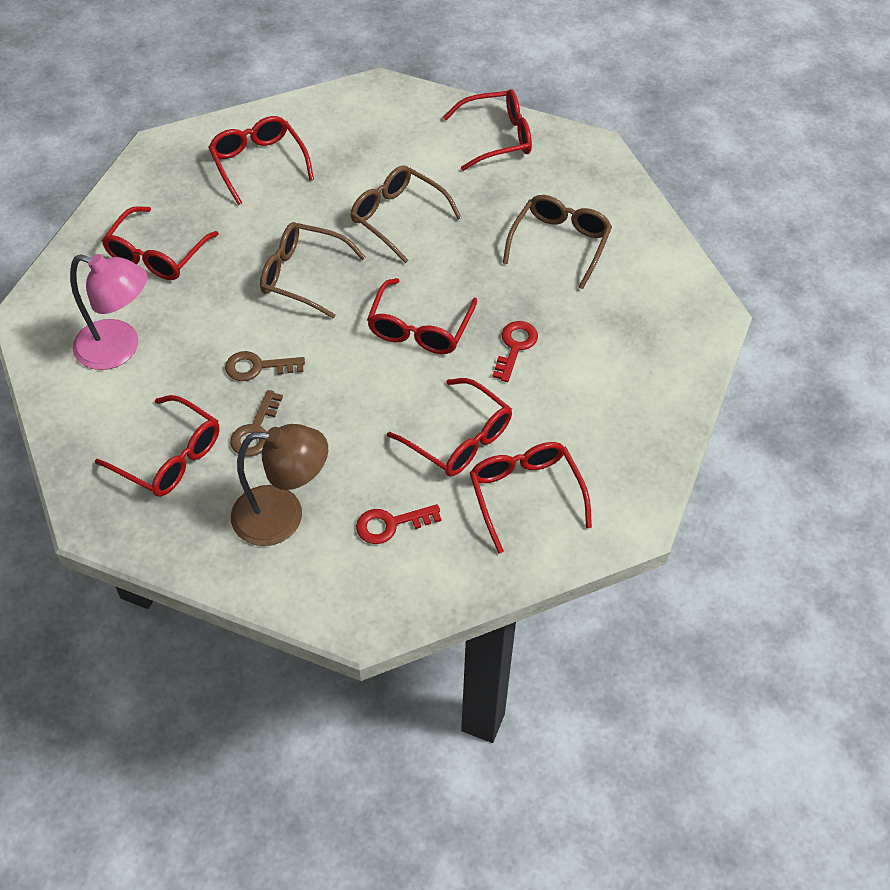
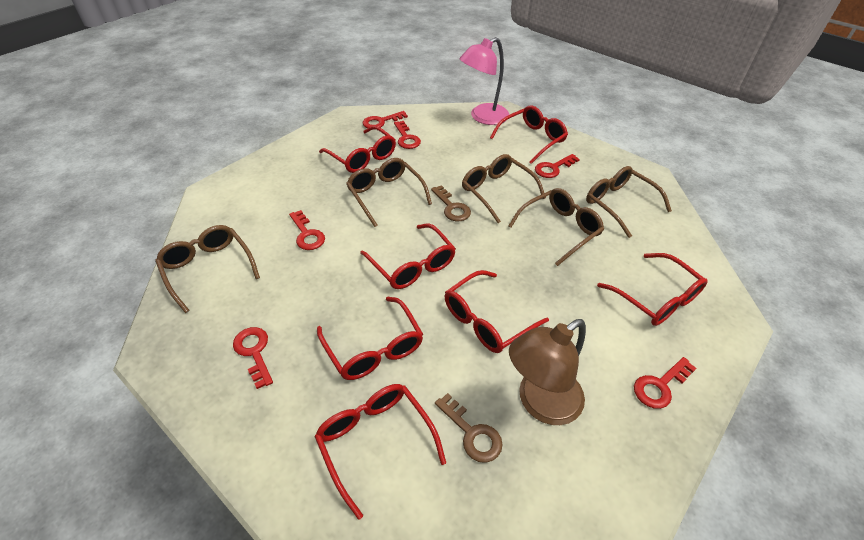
brown glasses: 3 -> 5
red key: 2 -> 6

